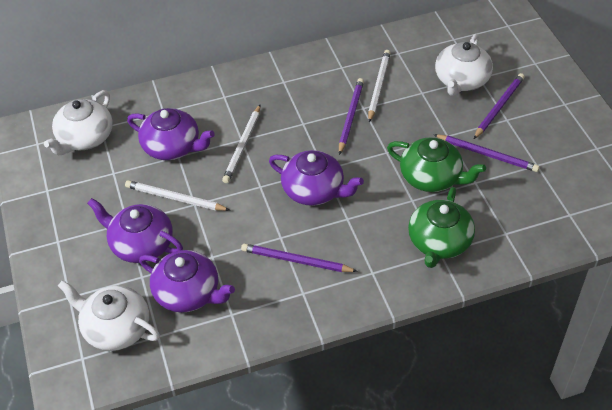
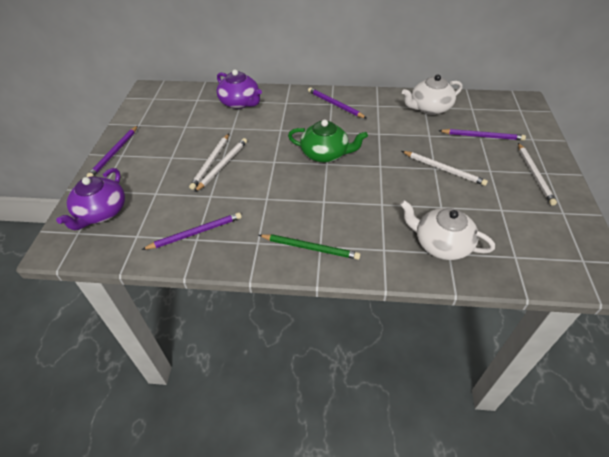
green pencil: 0 -> 1
green teapot: 2 -> 1
purple teapot: 4 -> 2
white pencil: 3 -> 4
white teapot: 3 -> 2

